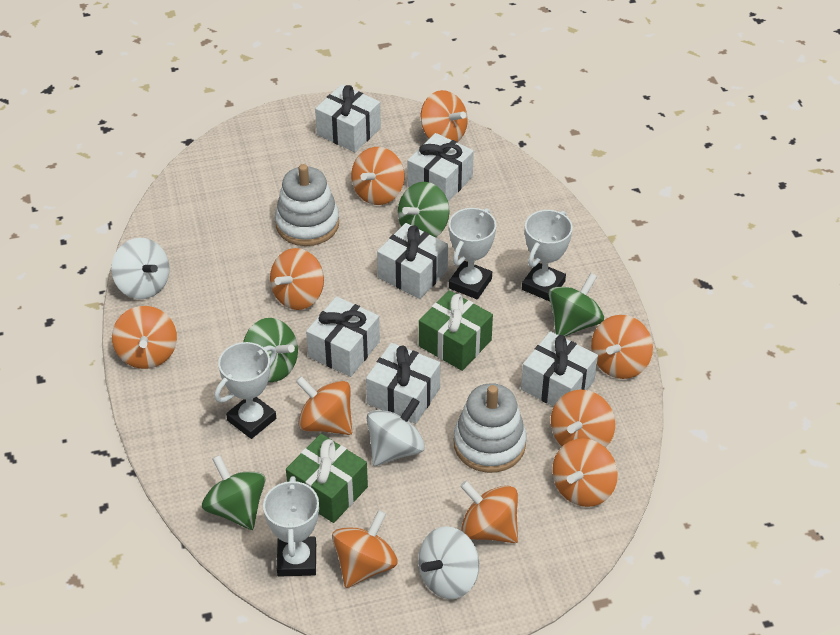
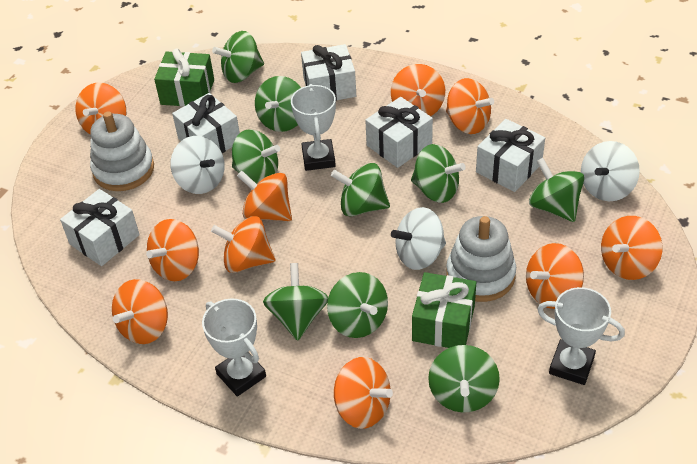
green spinning top: 4 -> 9
white gift: 6 -> 5
white trophy: 4 -> 3

